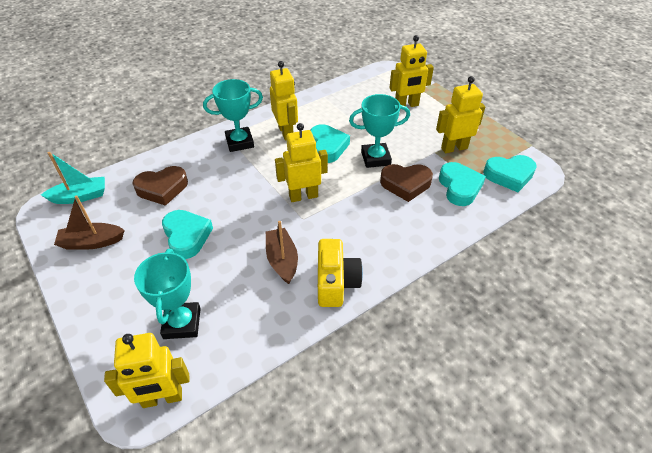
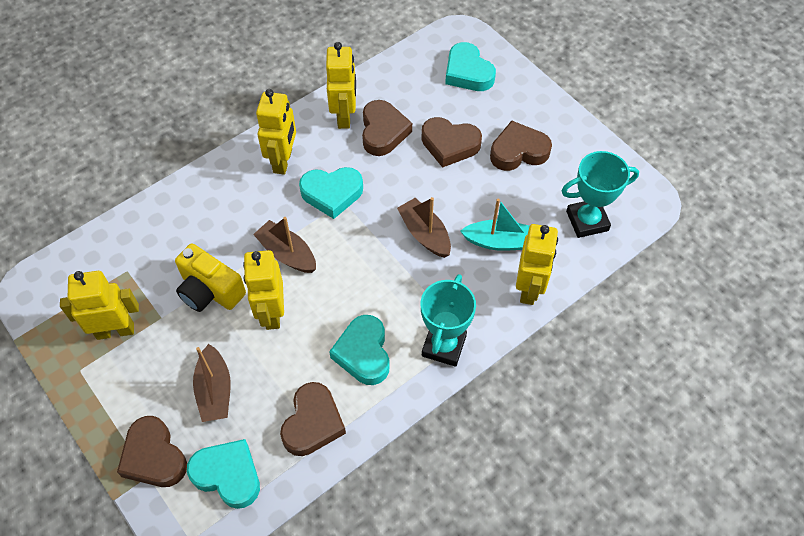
brown boat: 2 -> 3
brown heart: 2 -> 5
turquoise trophy: 3 -> 2

